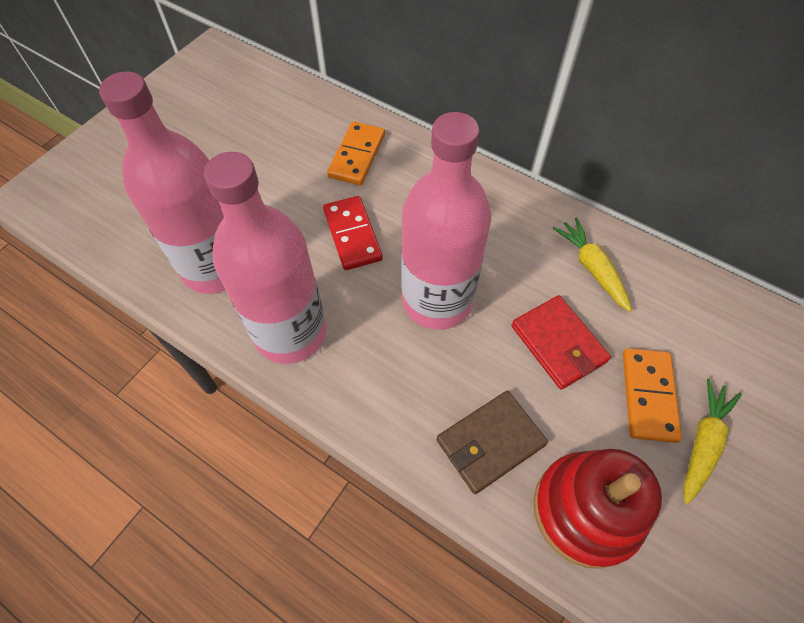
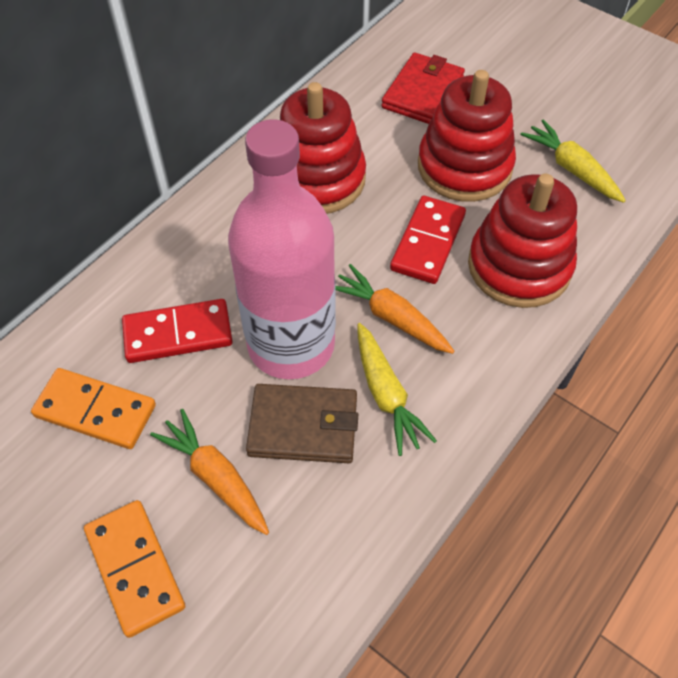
orange carrot: 0 -> 2
pink bottle: 3 -> 1
red domino: 1 -> 2
red stacking toy: 1 -> 3

